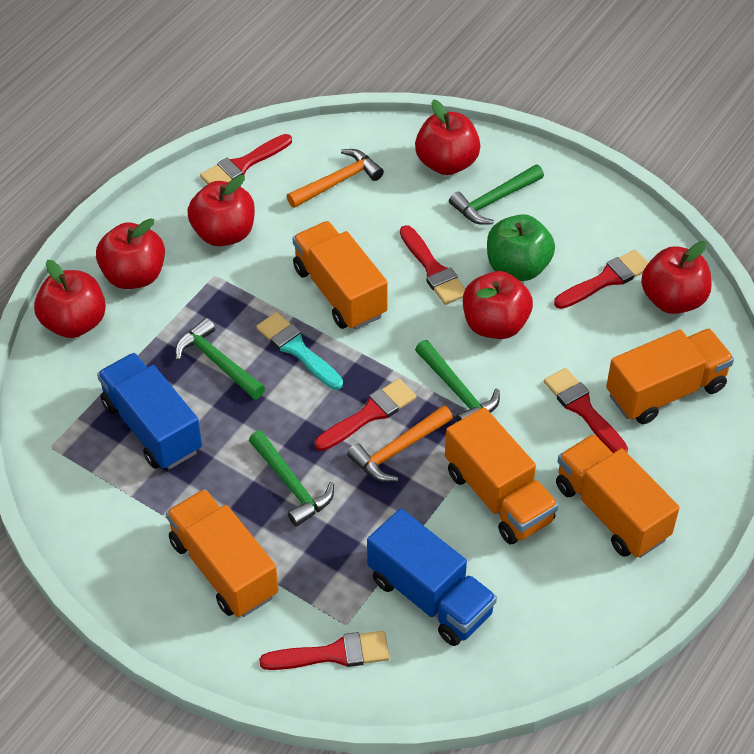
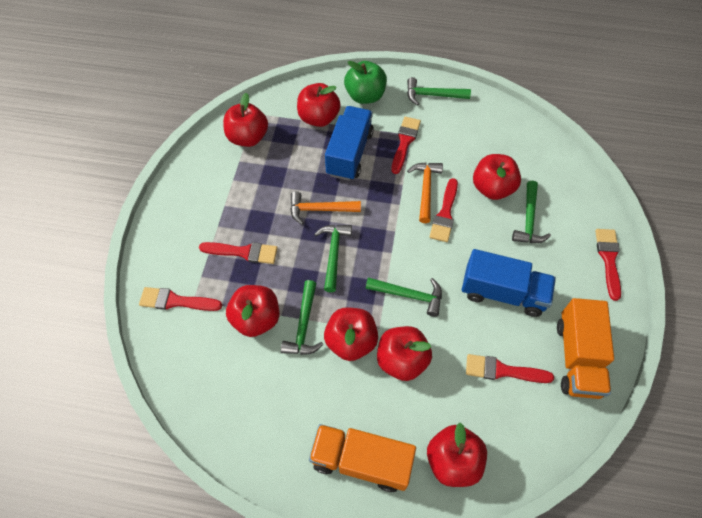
green hammer: 4 -> 5
orange truck: 5 -> 2
red apple: 6 -> 7
turquoise brush: 1 -> 0

